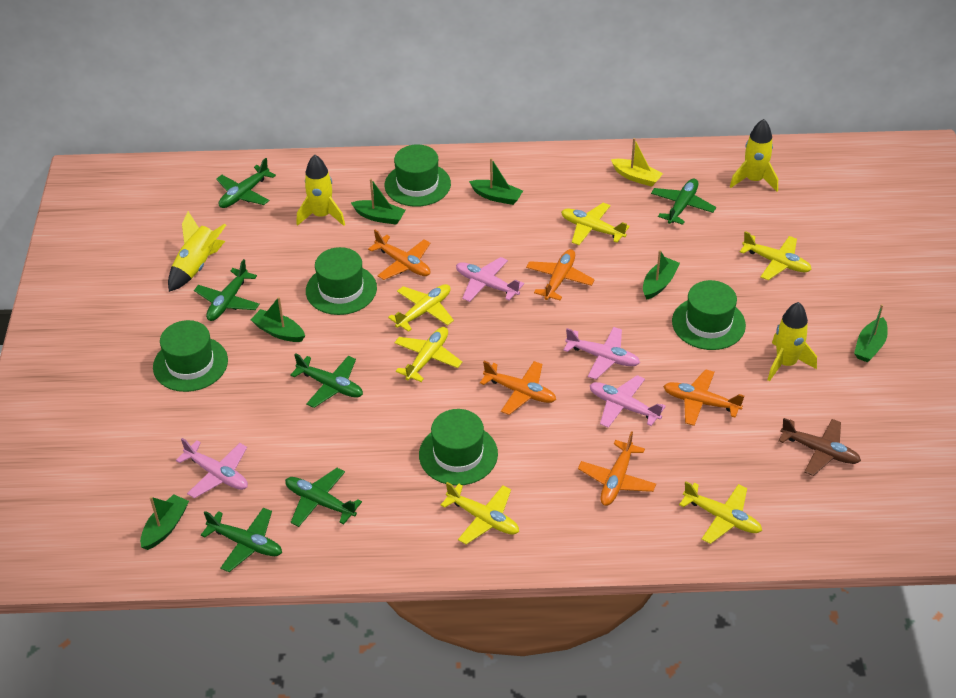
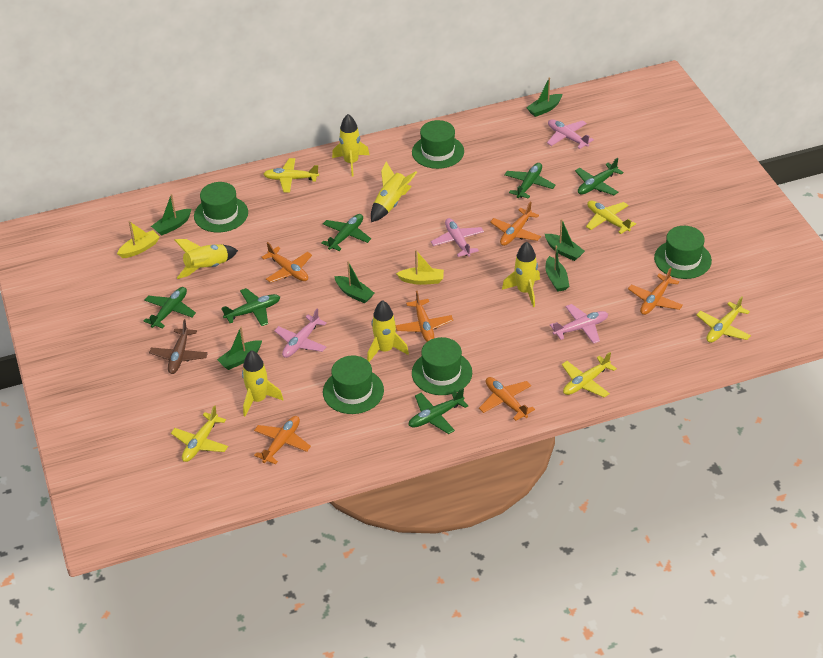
orange plane: 5 -> 6
yellow boat: 1 -> 2
yellow plane: 6 -> 5
yellow rocket: 4 -> 6

